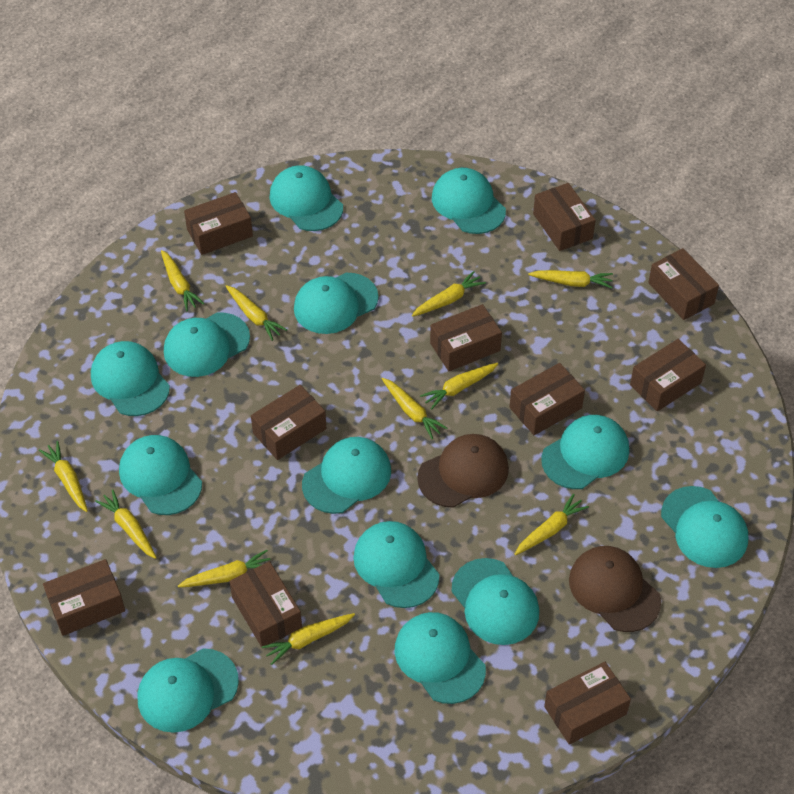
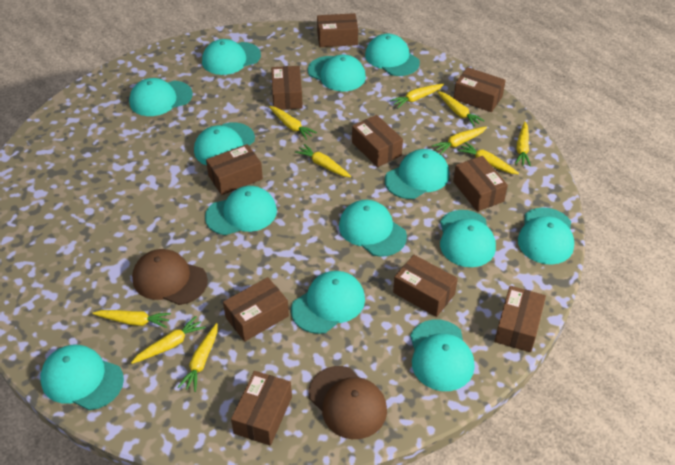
yellow carrot: 11 -> 10

